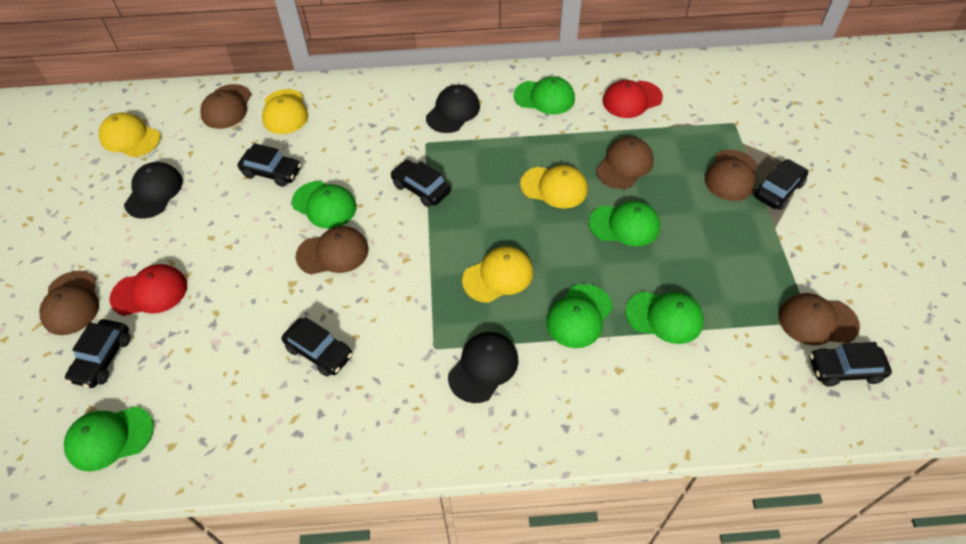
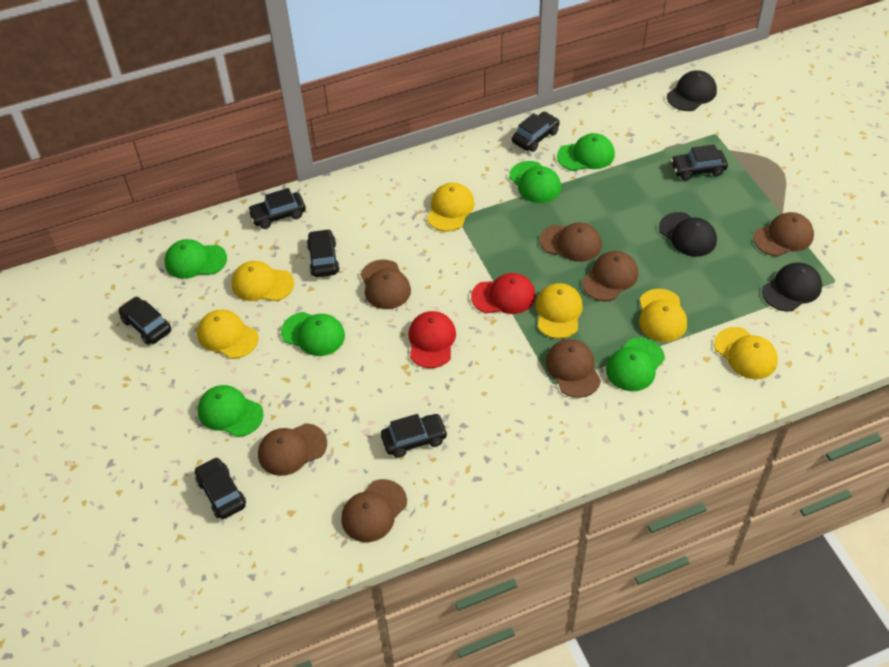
black car: 6 -> 7
brown cap: 6 -> 7
yellow cap: 4 -> 6

